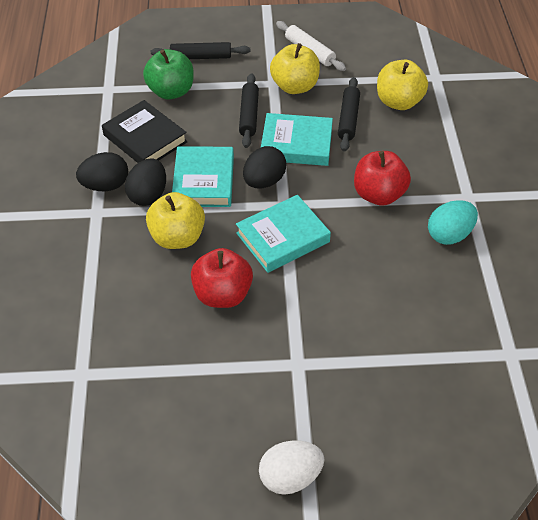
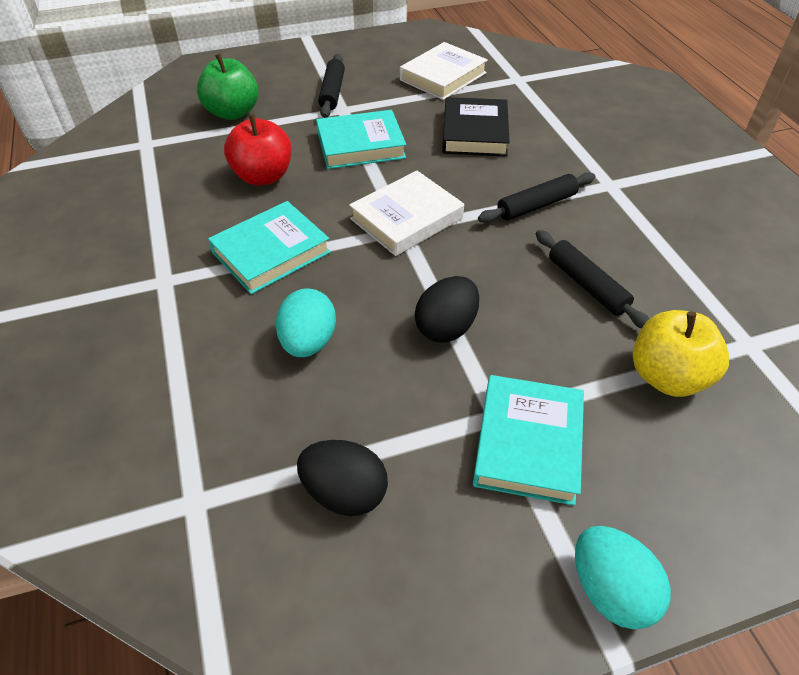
black egg: 3 -> 2
red apple: 2 -> 1
turquoise egg: 1 -> 2
white book: 0 -> 2
white egg: 1 -> 0
white rolling pin: 1 -> 0
yellow apple: 3 -> 1

